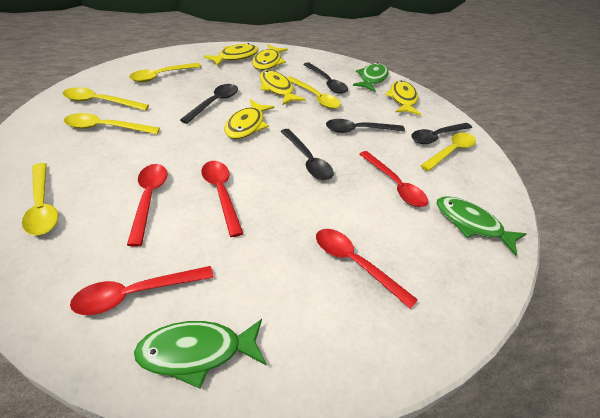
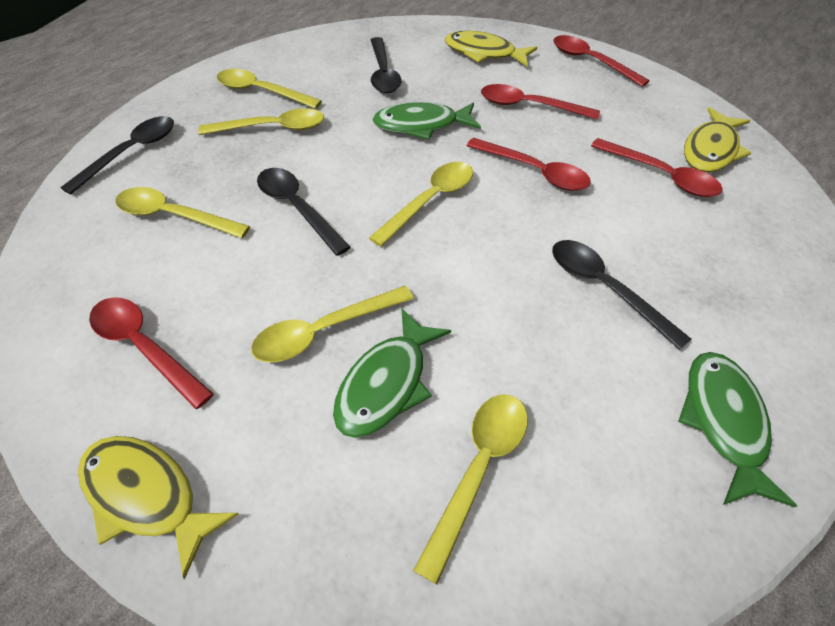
black spoon: 5 -> 4
yellow fish: 5 -> 3

